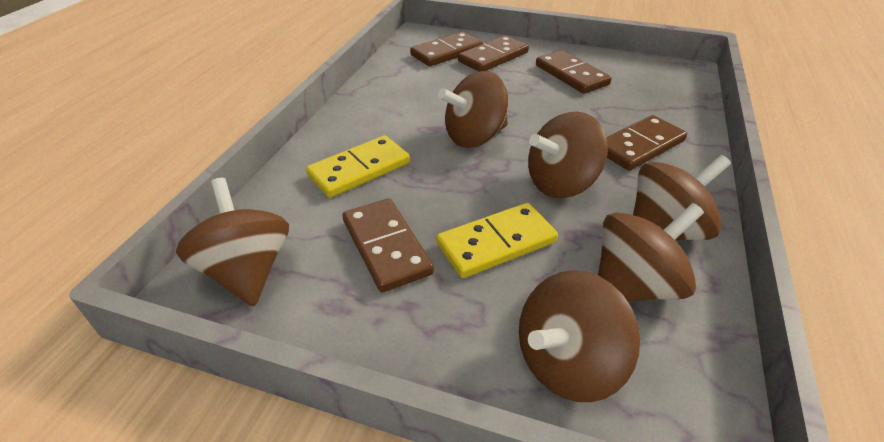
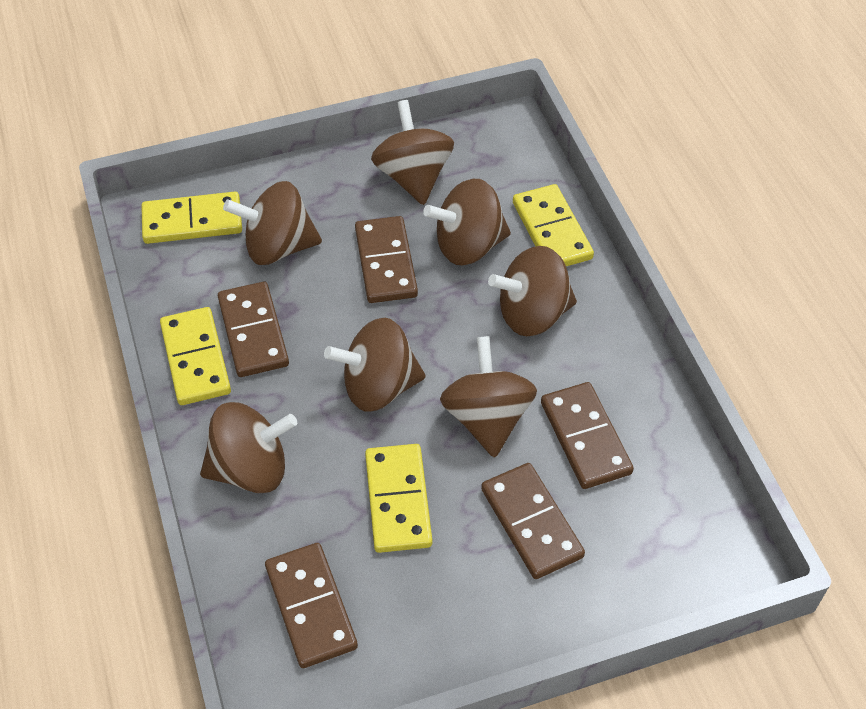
brown spinning top: 6 -> 7
yellow domino: 2 -> 4

